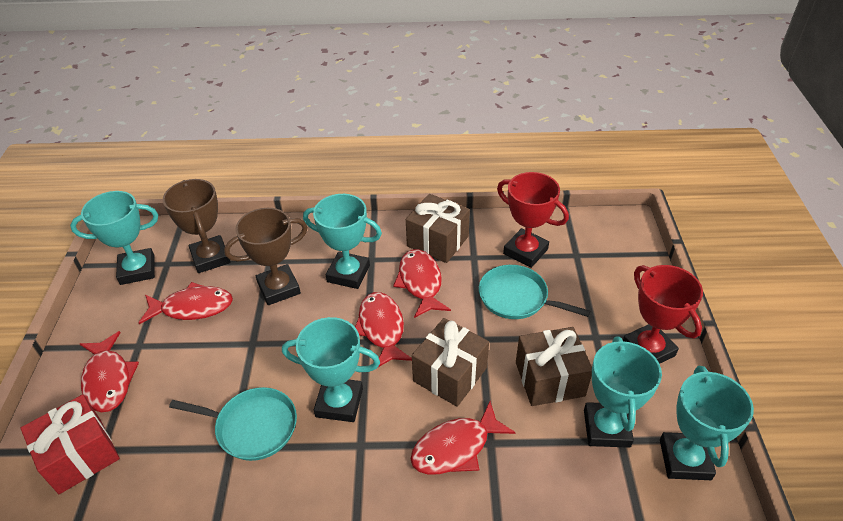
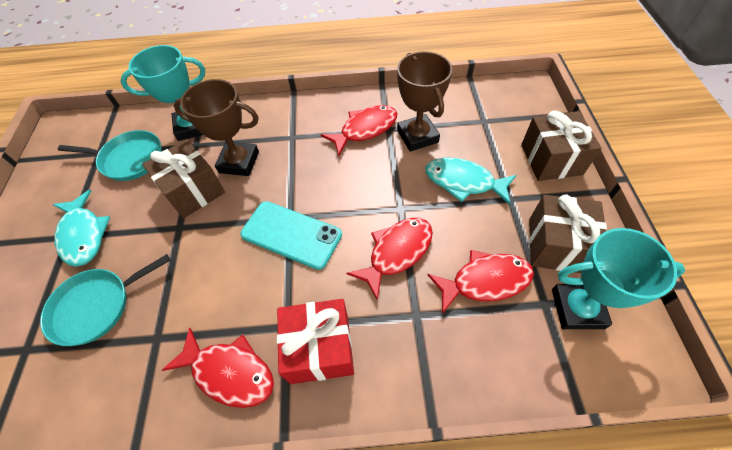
red fish: 5 -> 4
red trophy: 2 -> 0
turquoise fish: 0 -> 2
turquoise phone: 0 -> 1
turquoise trophy: 5 -> 2

